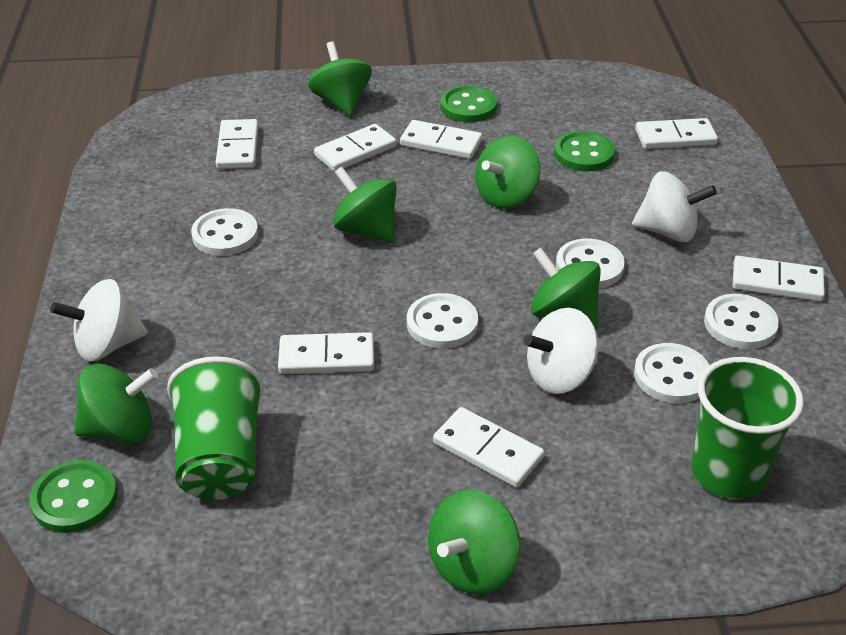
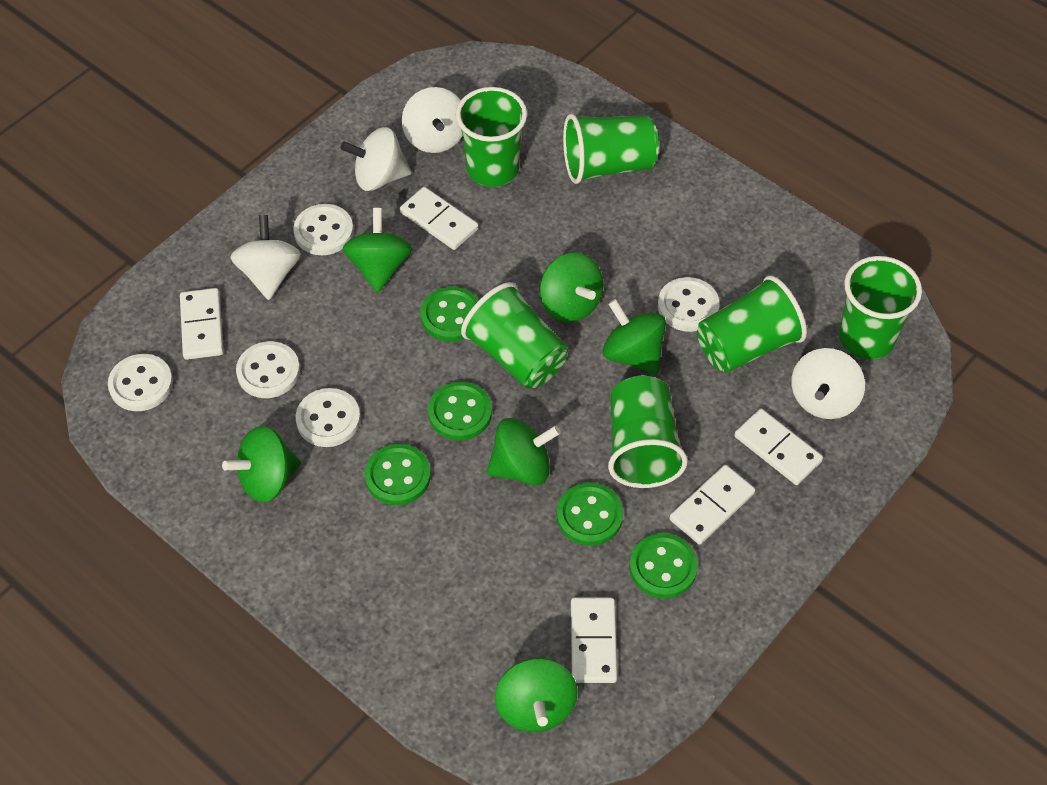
green button: 3 -> 5
green cup: 2 -> 6
white domino: 7 -> 5
white spinning top: 3 -> 4

